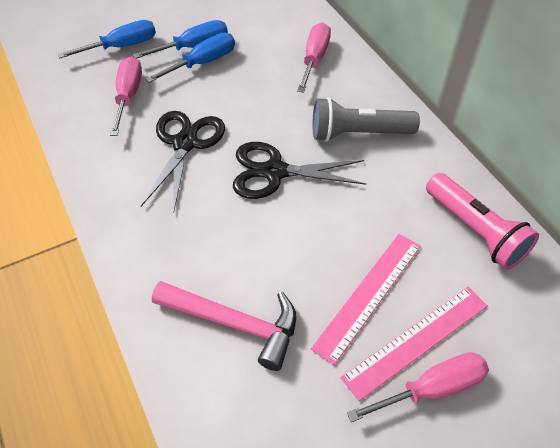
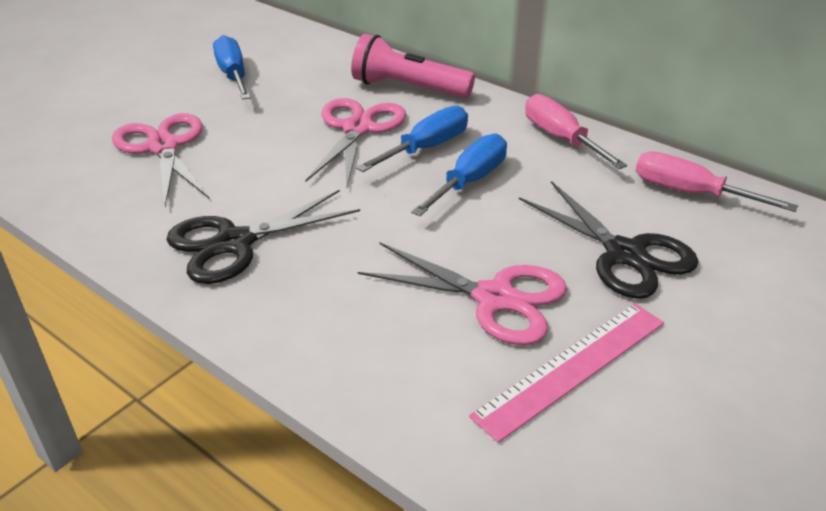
grey flashlight: 1 -> 0
pink hammer: 1 -> 0
pink ruler: 2 -> 1
pink scissors: 0 -> 3
pink screwdriver: 3 -> 2

